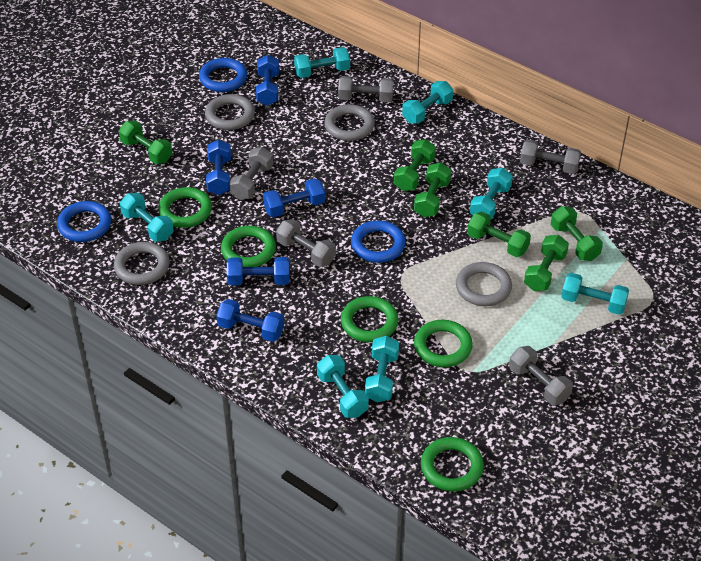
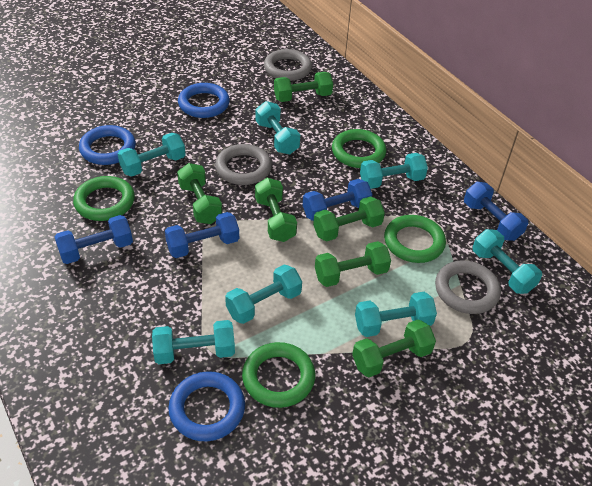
blue dumbbell: 5 -> 4
green ring: 5 -> 4
grey dumbbell: 5 -> 0
grey ring: 4 -> 3

